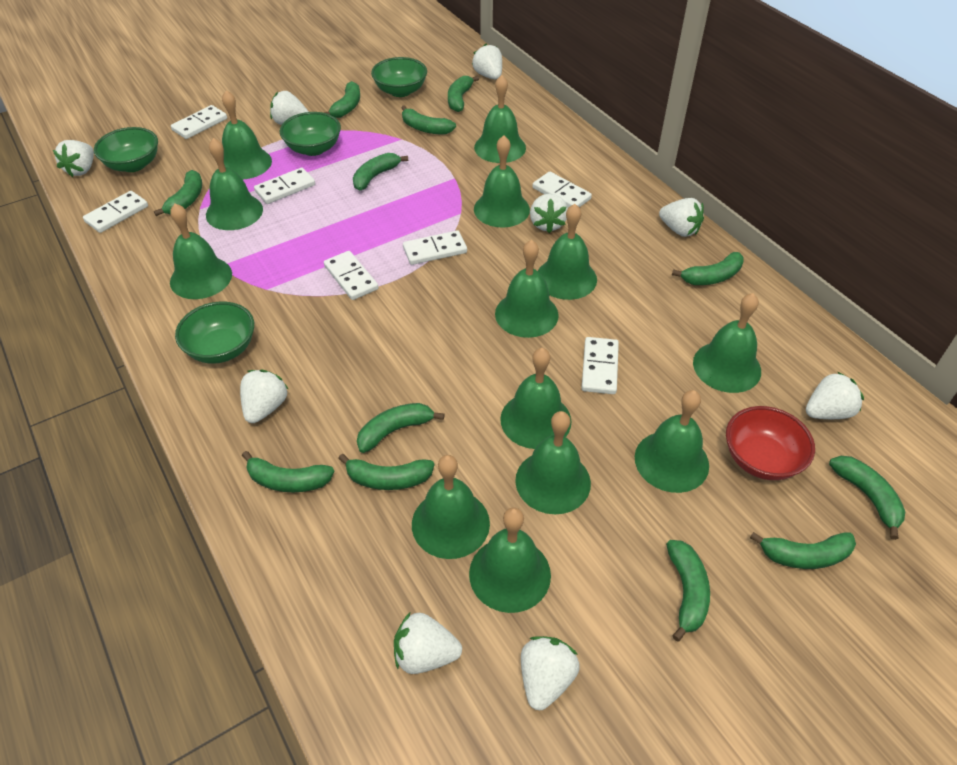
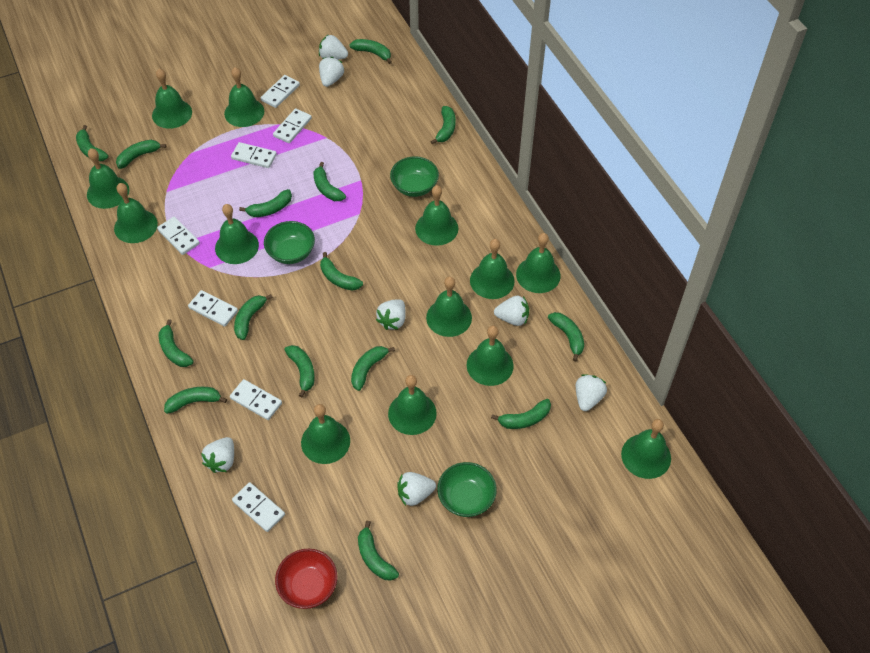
green banana: 12 -> 15
green bowl: 4 -> 3
white strawberry: 9 -> 7

